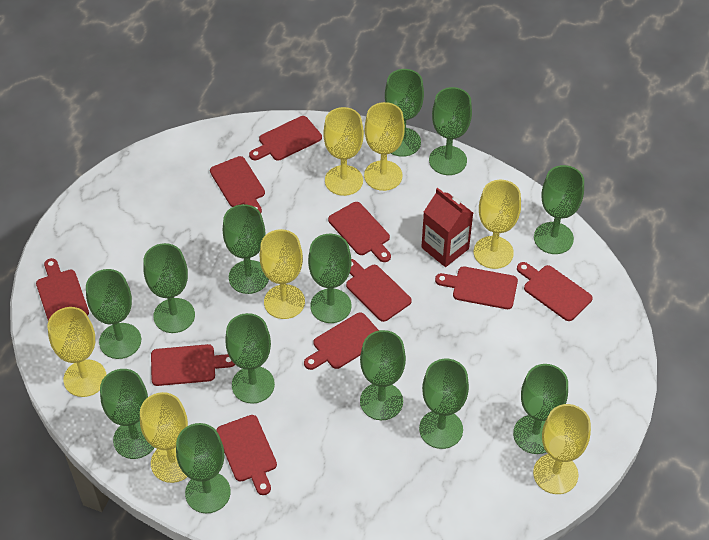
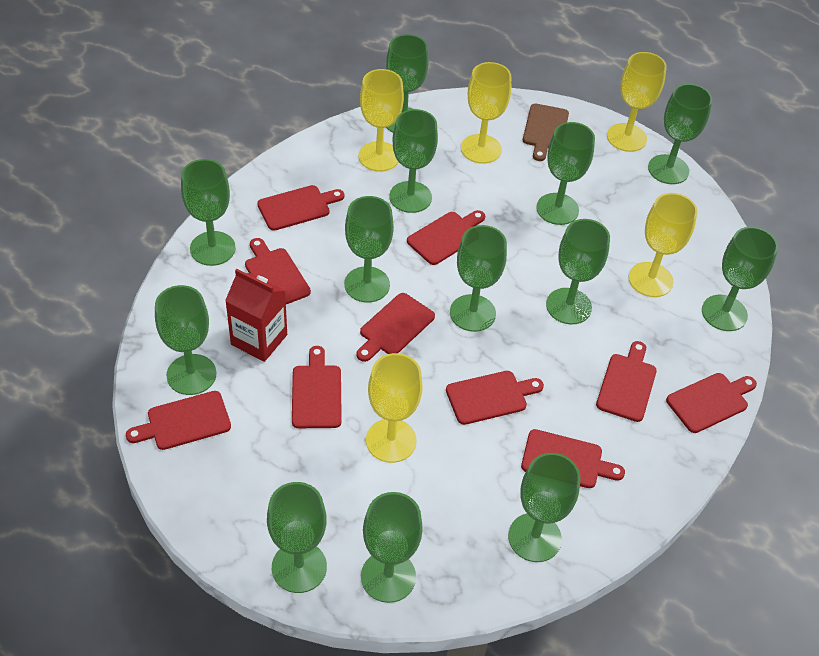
brown cutting board: 0 -> 1
yellow goblet: 7 -> 5

